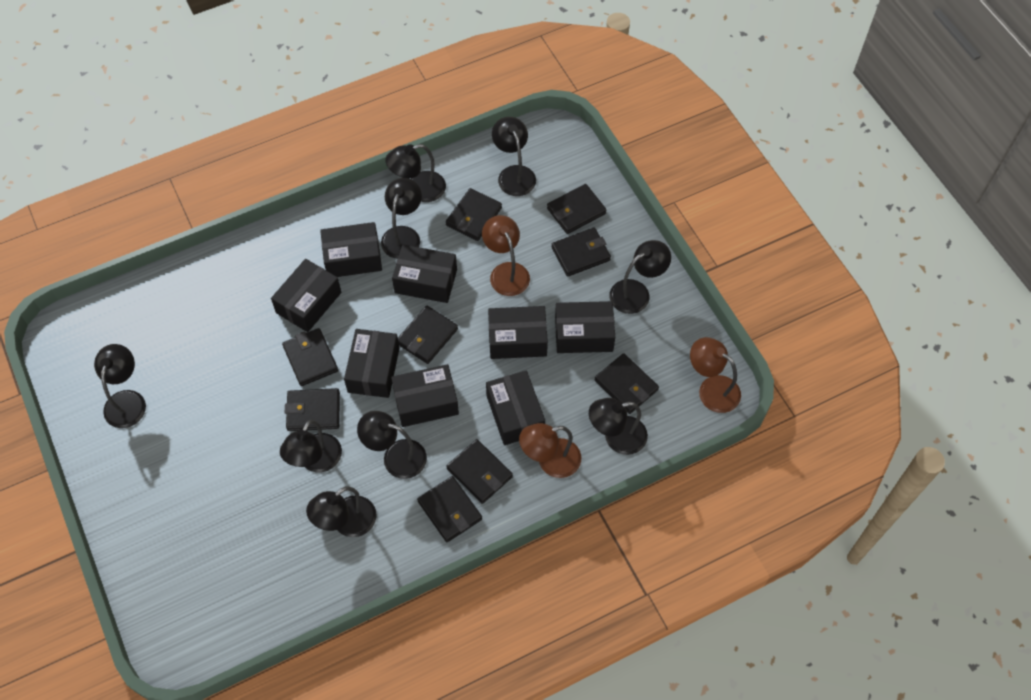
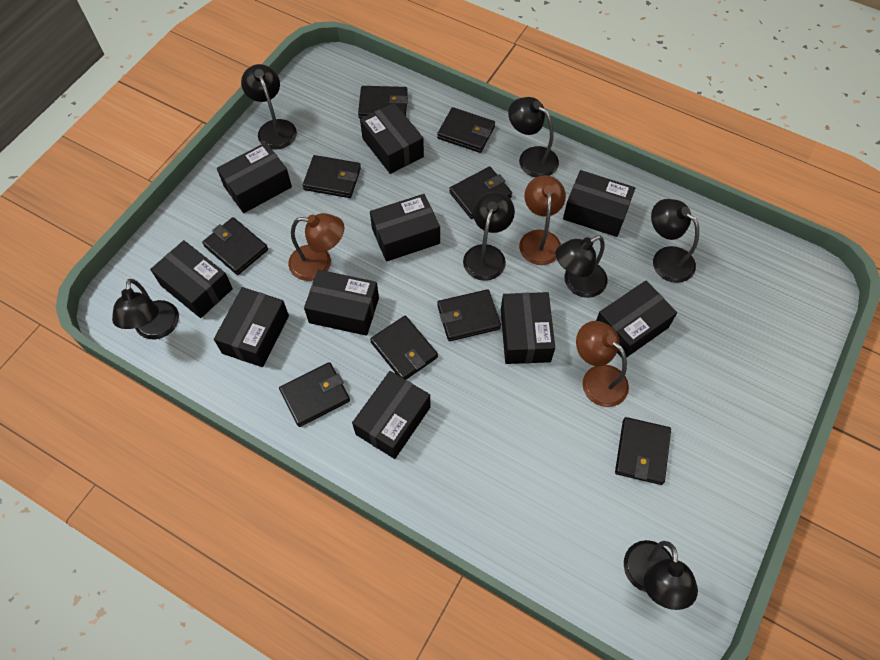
black box: 8 -> 10
black lamp: 9 -> 7

